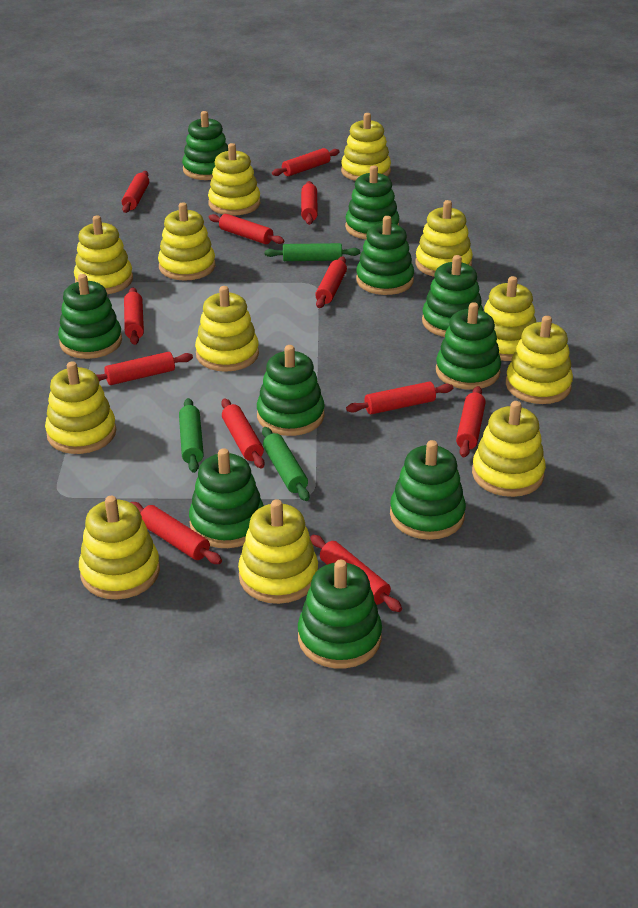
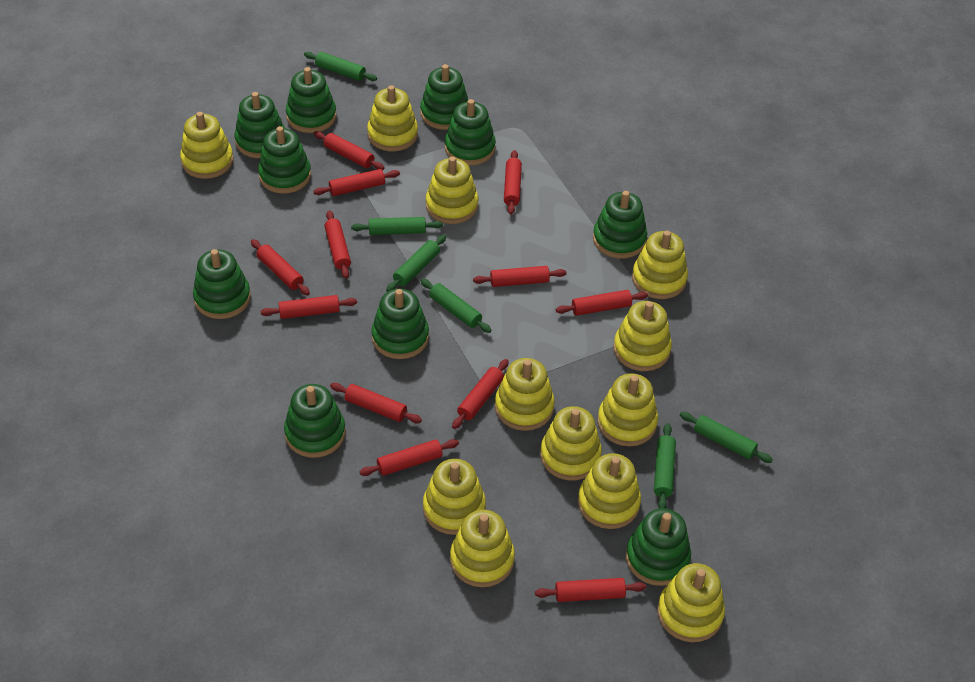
green rolling pin: 3 -> 6

